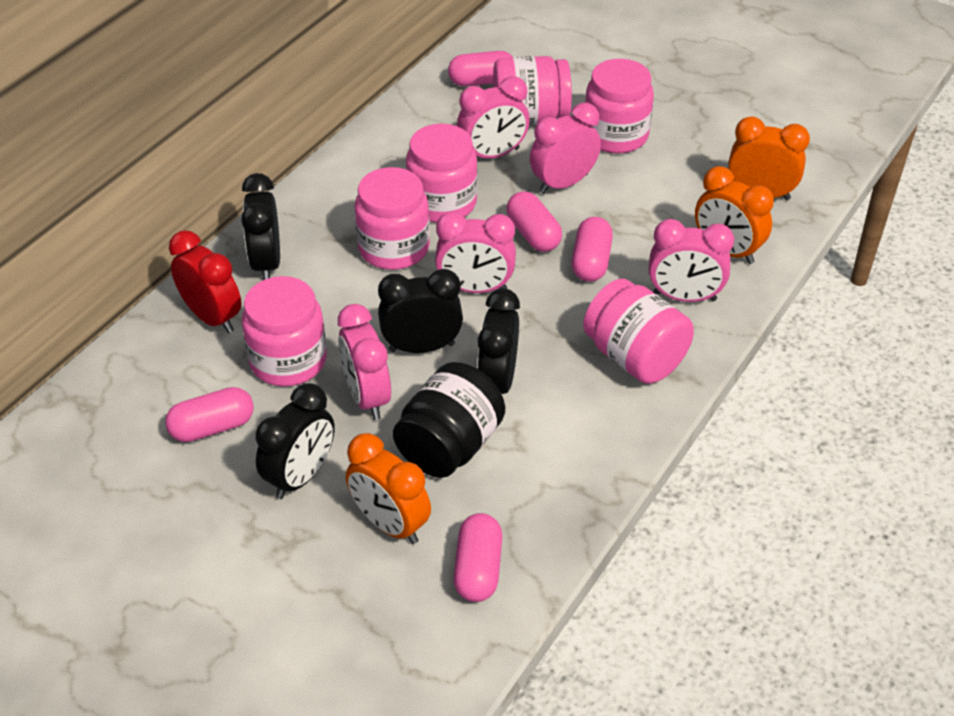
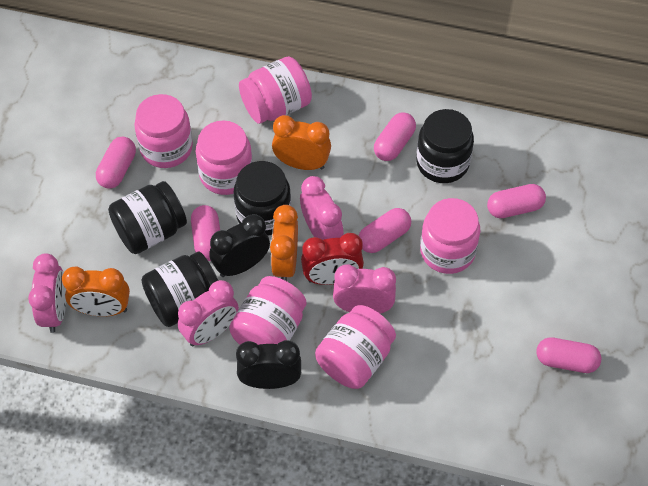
black clock: 4 -> 2
black jar: 1 -> 4
pink capsule: 5 -> 6
pink clock: 5 -> 4

